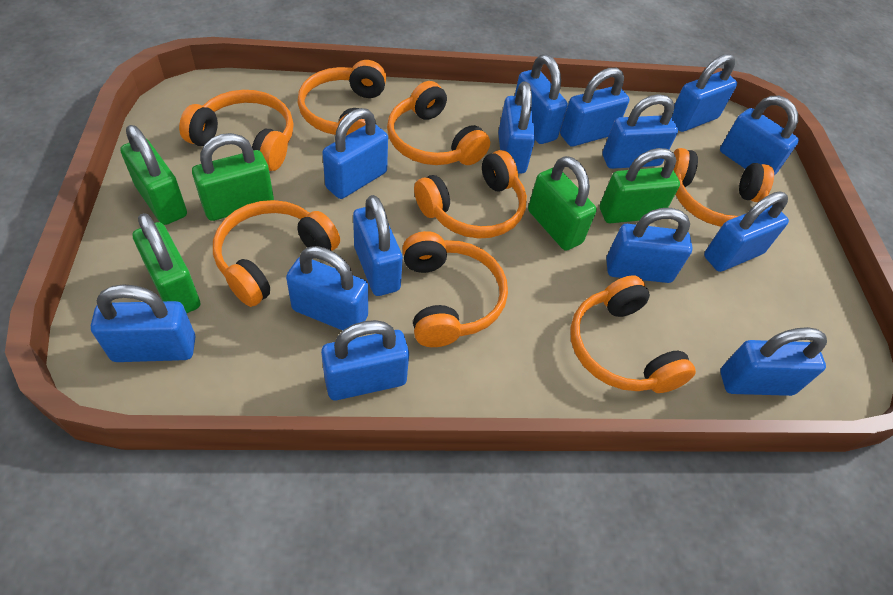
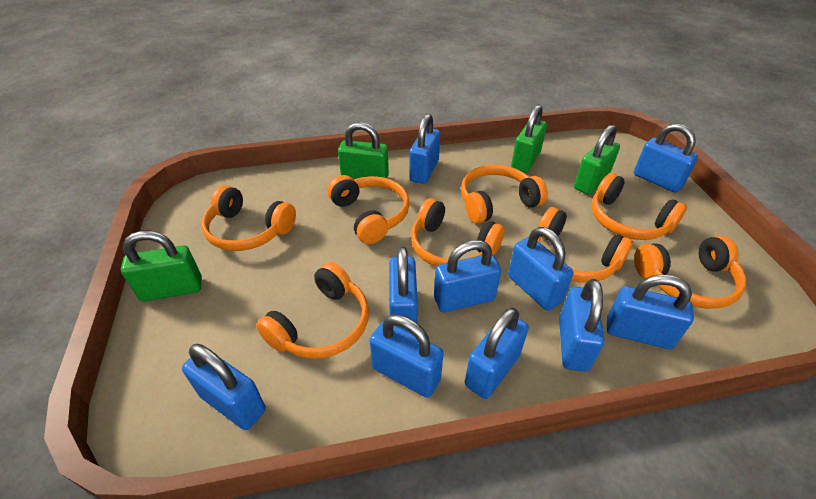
blue padlock: 14 -> 10
green padlock: 5 -> 4

